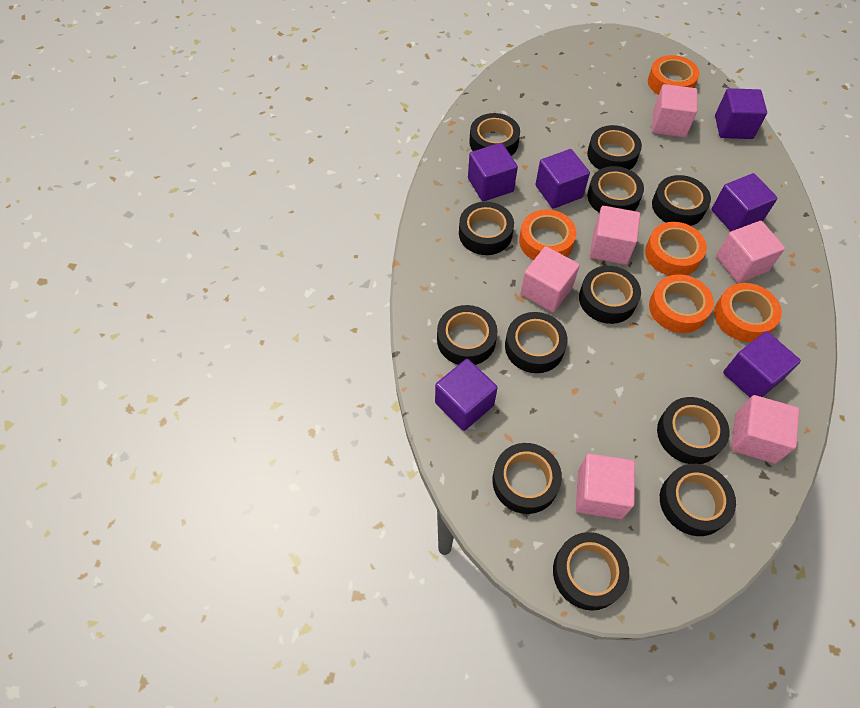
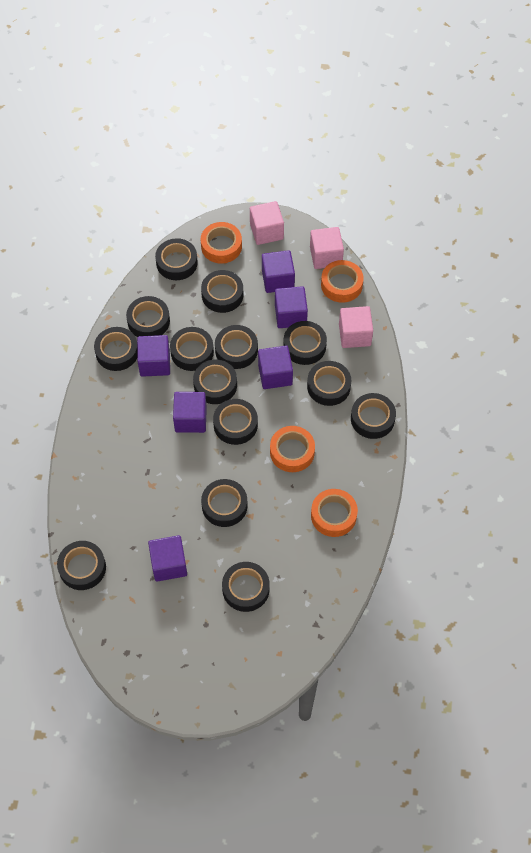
black tape: 12 -> 14
orange tape: 5 -> 4
pink cube: 6 -> 3

